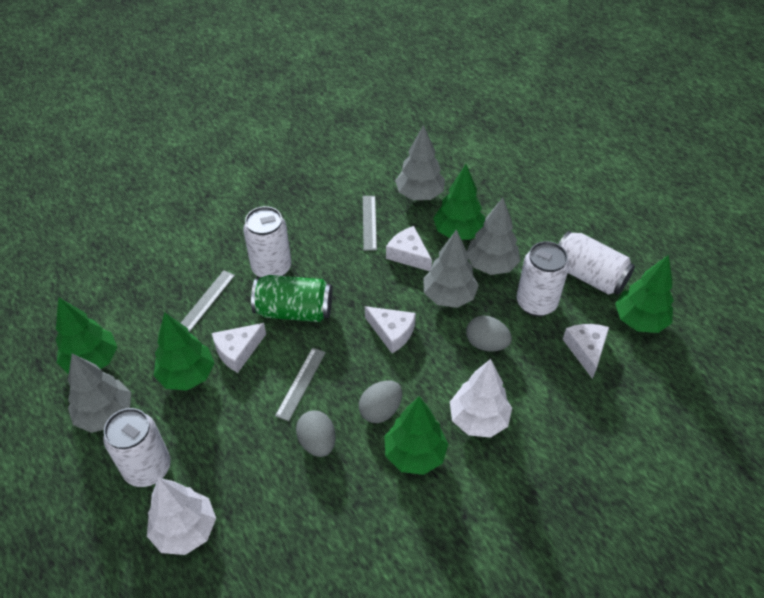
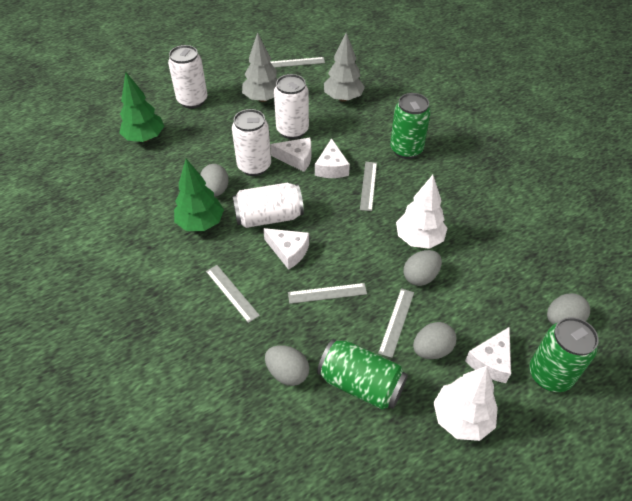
green can: 1 -> 3
green tree: 5 -> 2
grey egg: 3 -> 5
grey ruler: 3 -> 5
grey tree: 4 -> 2

